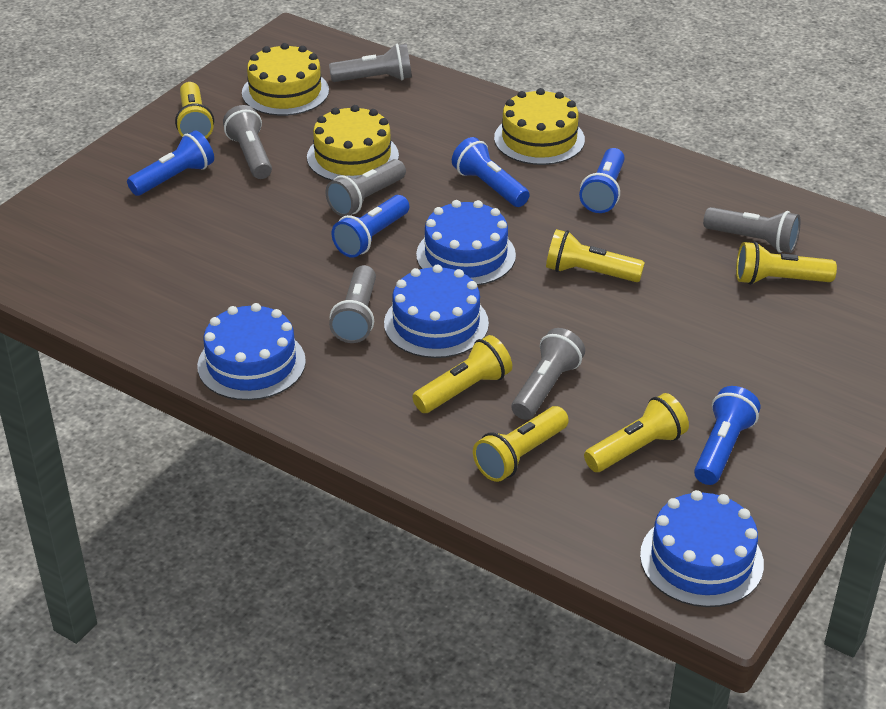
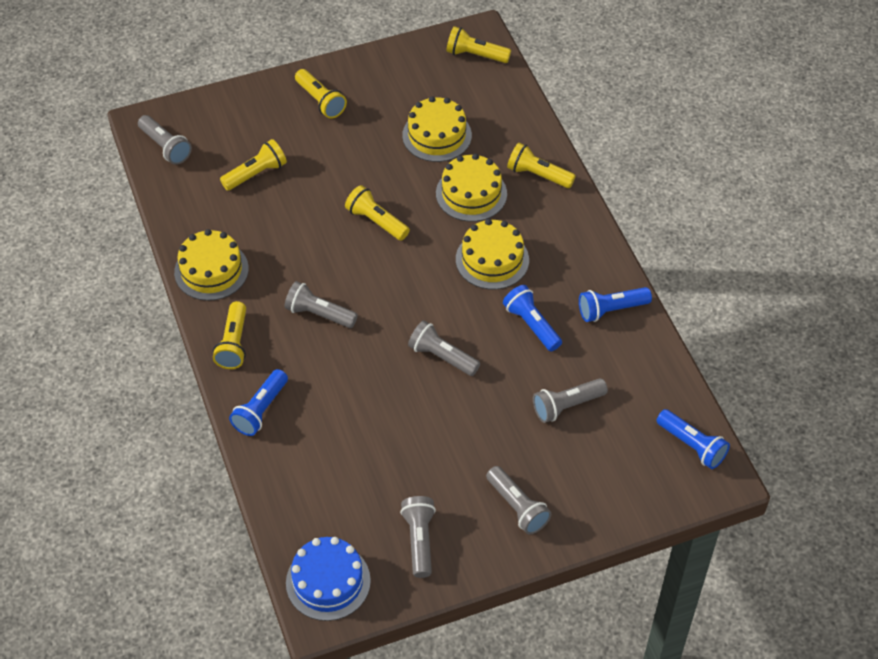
blue cake: 4 -> 1
blue flashlight: 5 -> 4
yellow cake: 3 -> 4

